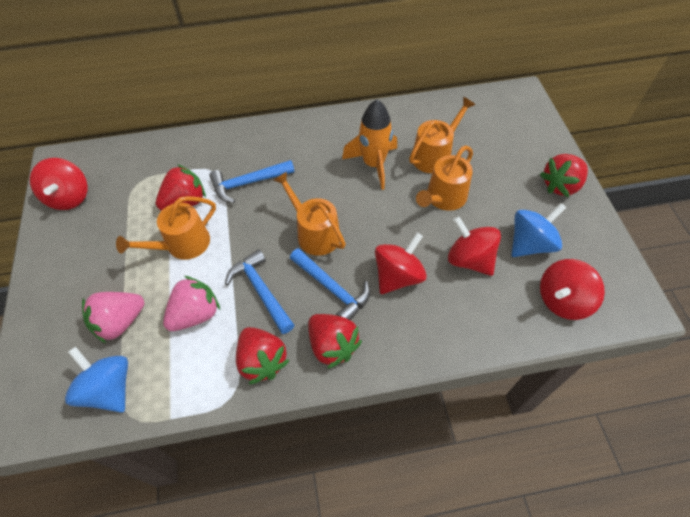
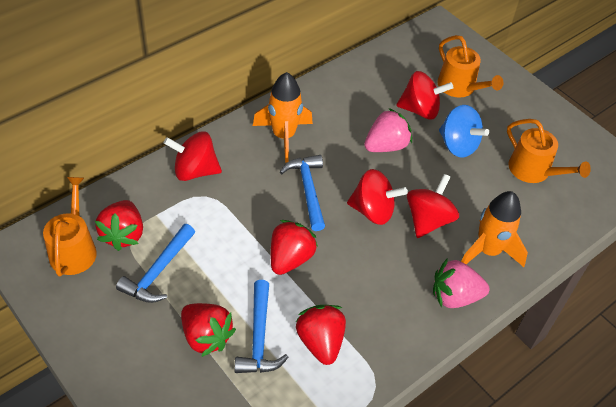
blue spinning top: 2 -> 1
orange rocket: 1 -> 2
orange watering can: 4 -> 3

